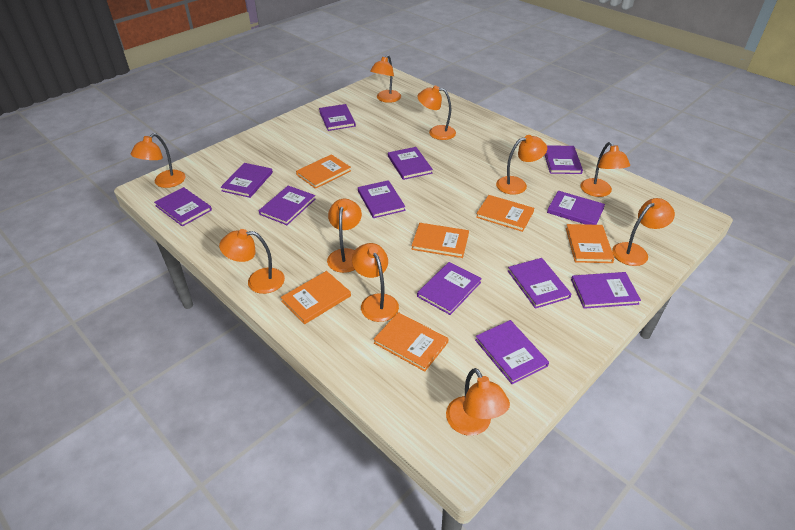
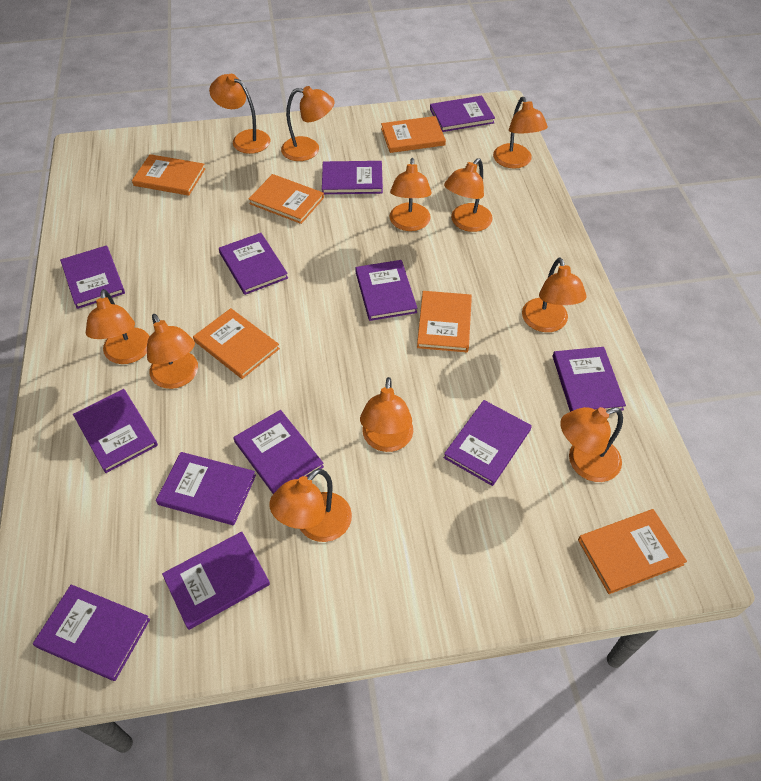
orange lamp: 10 -> 11

